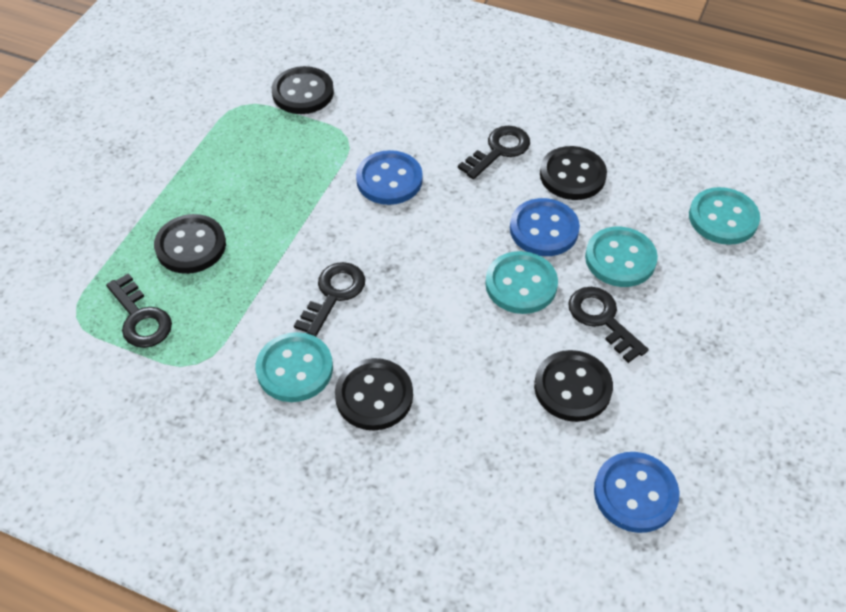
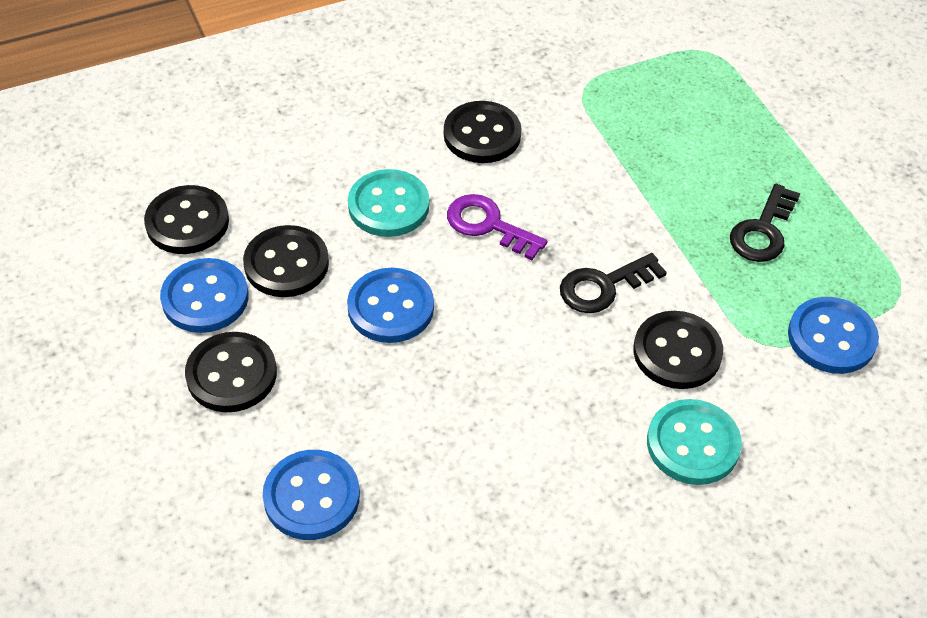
black key: 4 -> 2
blue button: 3 -> 4
purple key: 0 -> 1
turquoise button: 4 -> 2

